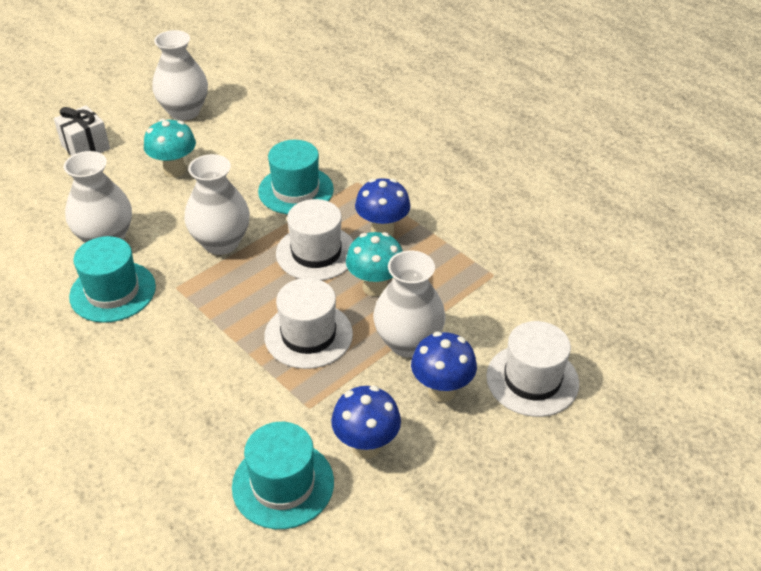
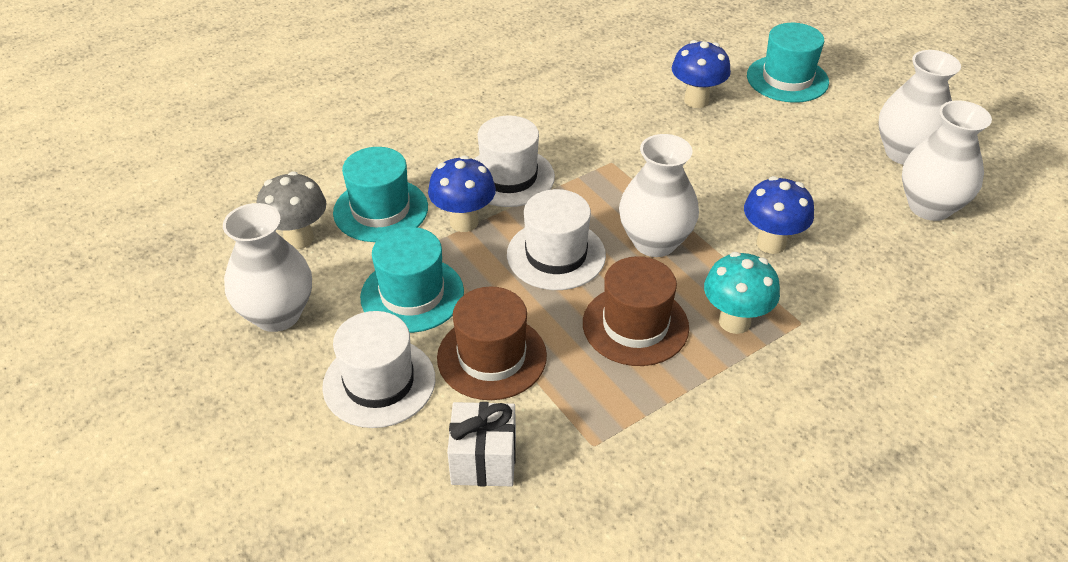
brown hat: 0 -> 2
grey mushroom: 0 -> 1
turquoise mushroom: 2 -> 1

